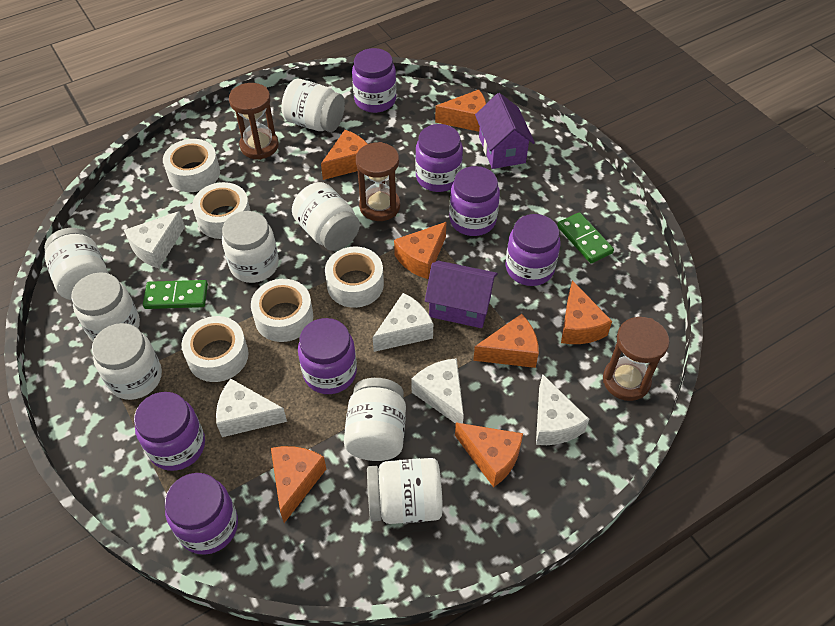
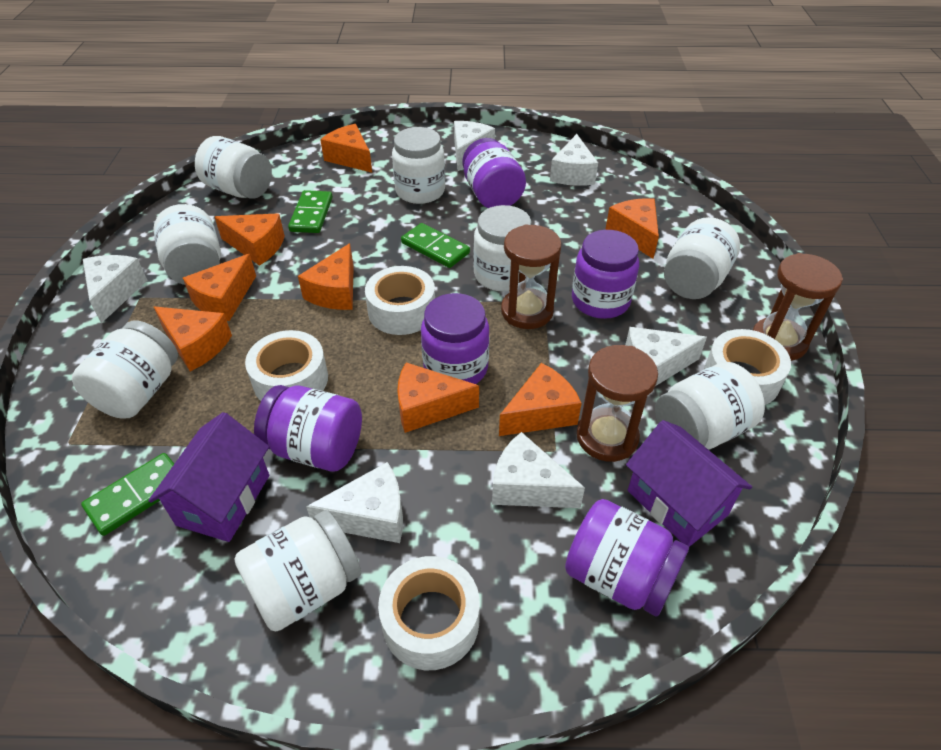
green domino: 2 -> 3
orange cheese: 7 -> 8
purple jar: 7 -> 5
white cheese: 5 -> 6
white tape: 5 -> 4

